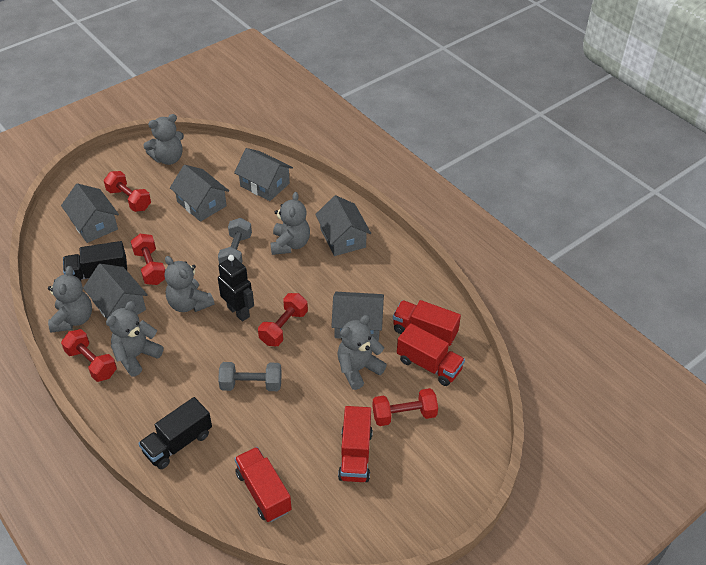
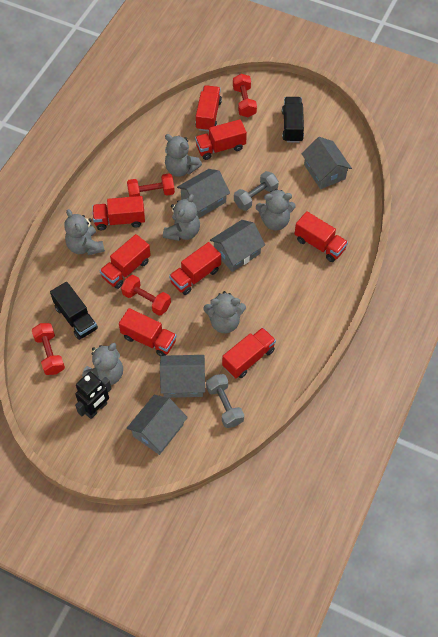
grey house: 6 -> 5
red dumbbell: 5 -> 4
red truck: 4 -> 8

